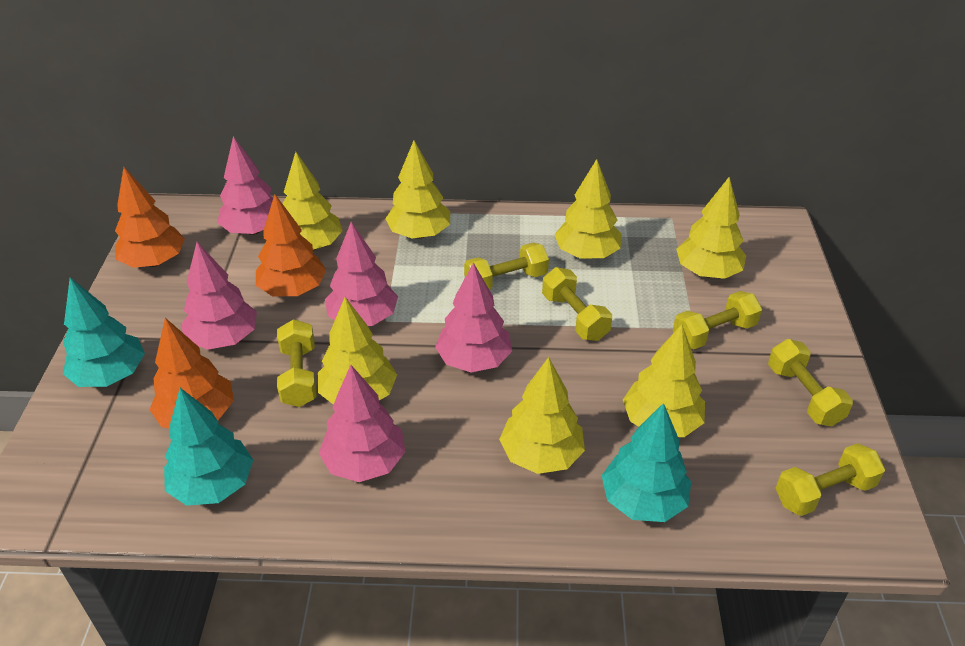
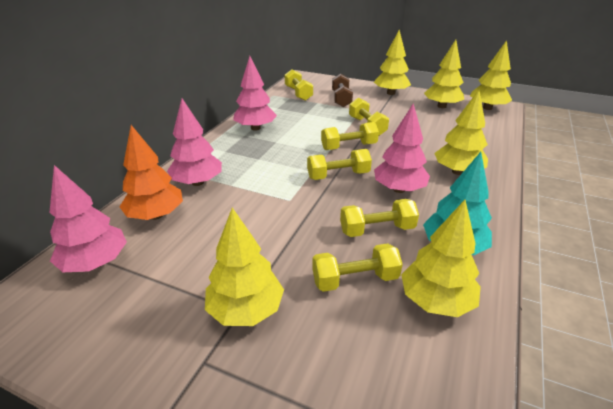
brown dumbbell: 0 -> 1
orange tree: 3 -> 1
pink tree: 5 -> 4
turquoise tree: 3 -> 1
yellow tree: 7 -> 6

